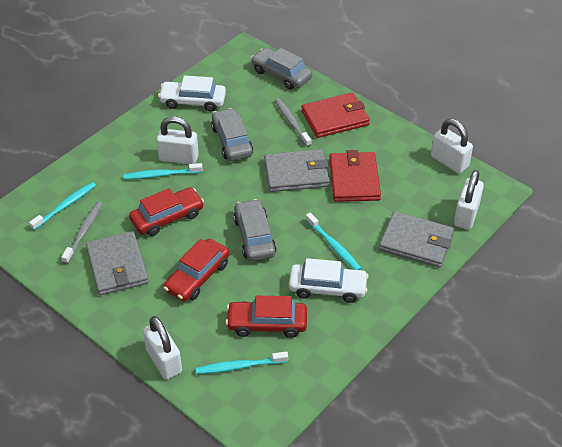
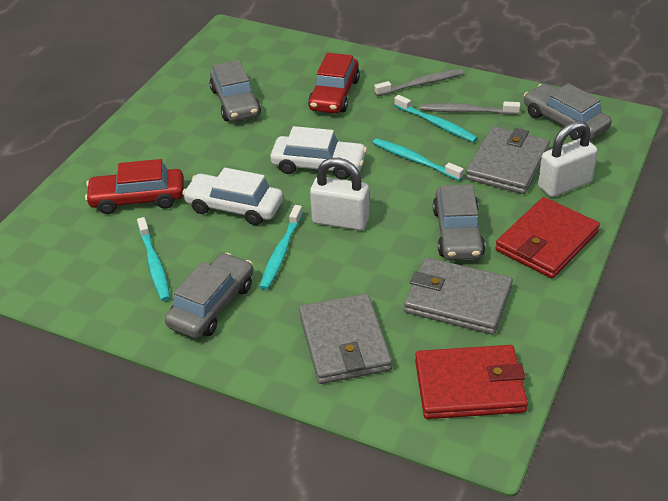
grey car: 3 -> 4
red car: 3 -> 2
white padlock: 4 -> 2

